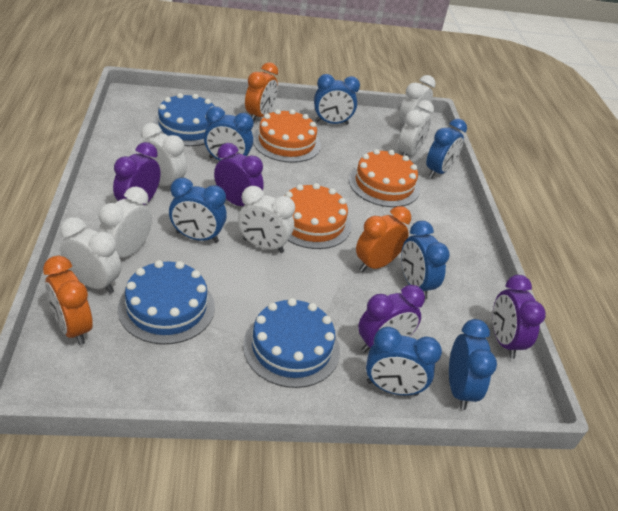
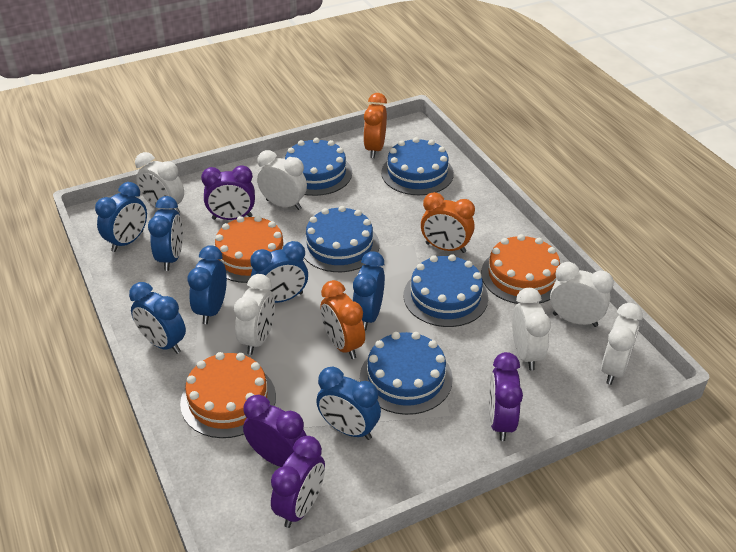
blue cake: 3 -> 5

